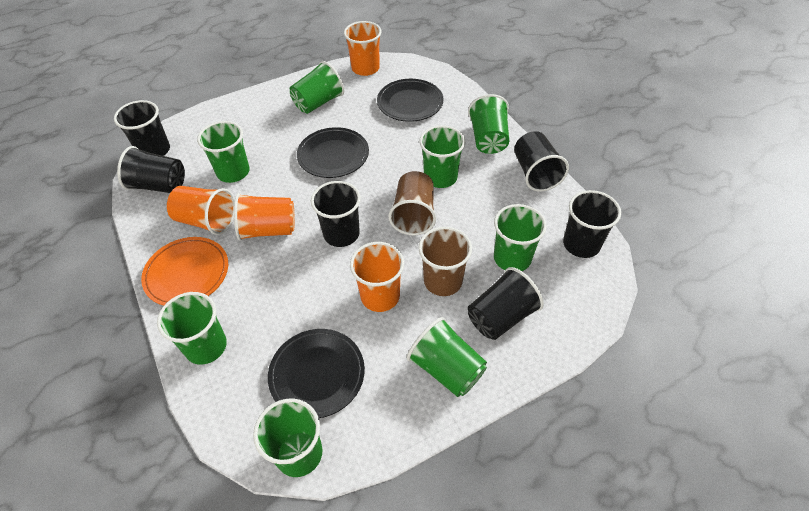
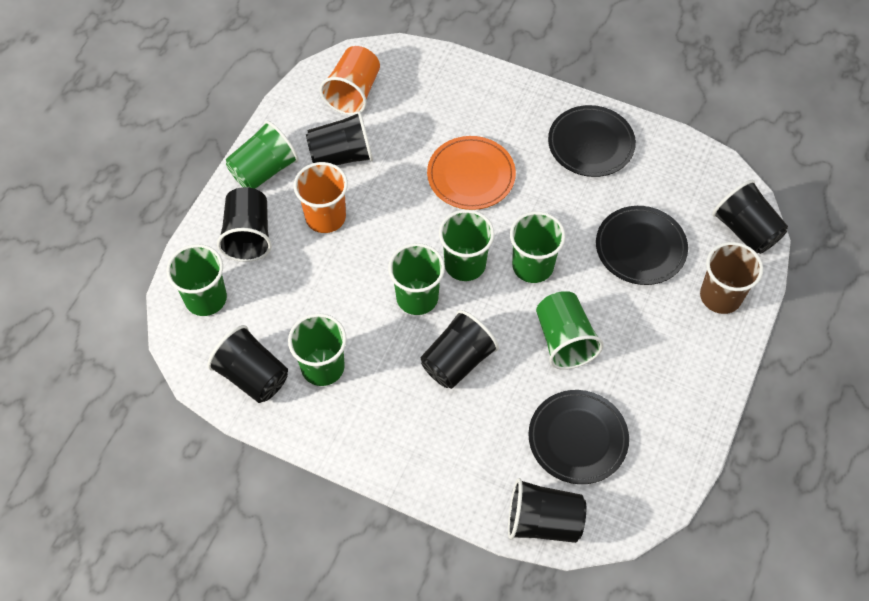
brown cup: 2 -> 1
green cup: 8 -> 7
orange cup: 4 -> 2

